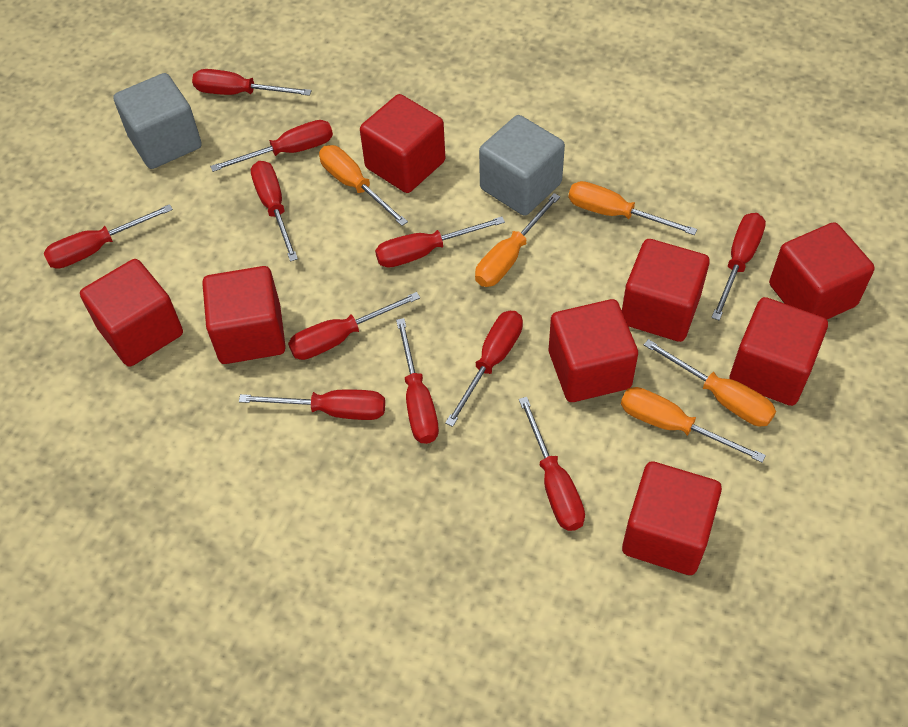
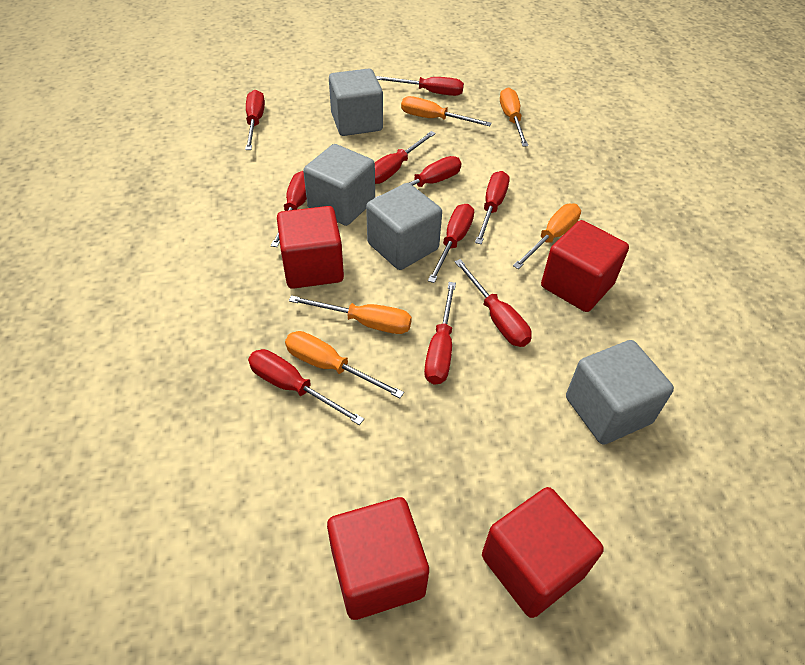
grey cube: 2 -> 4
red cube: 8 -> 4
red screwdriver: 11 -> 10

